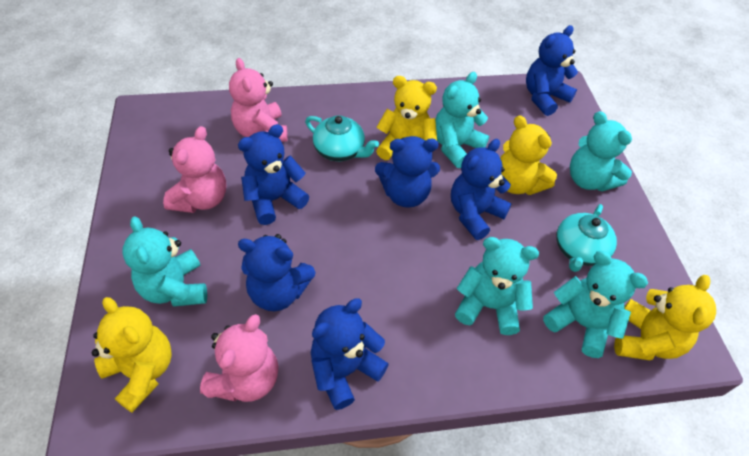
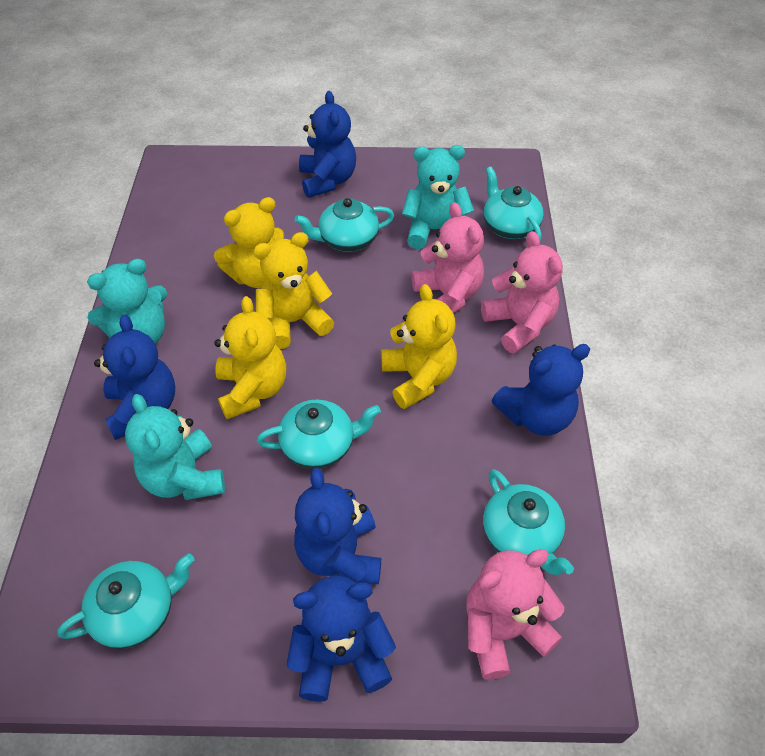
blue teddy bear: 6 -> 5
turquoise teapot: 2 -> 5
turquoise teddy bear: 5 -> 3

